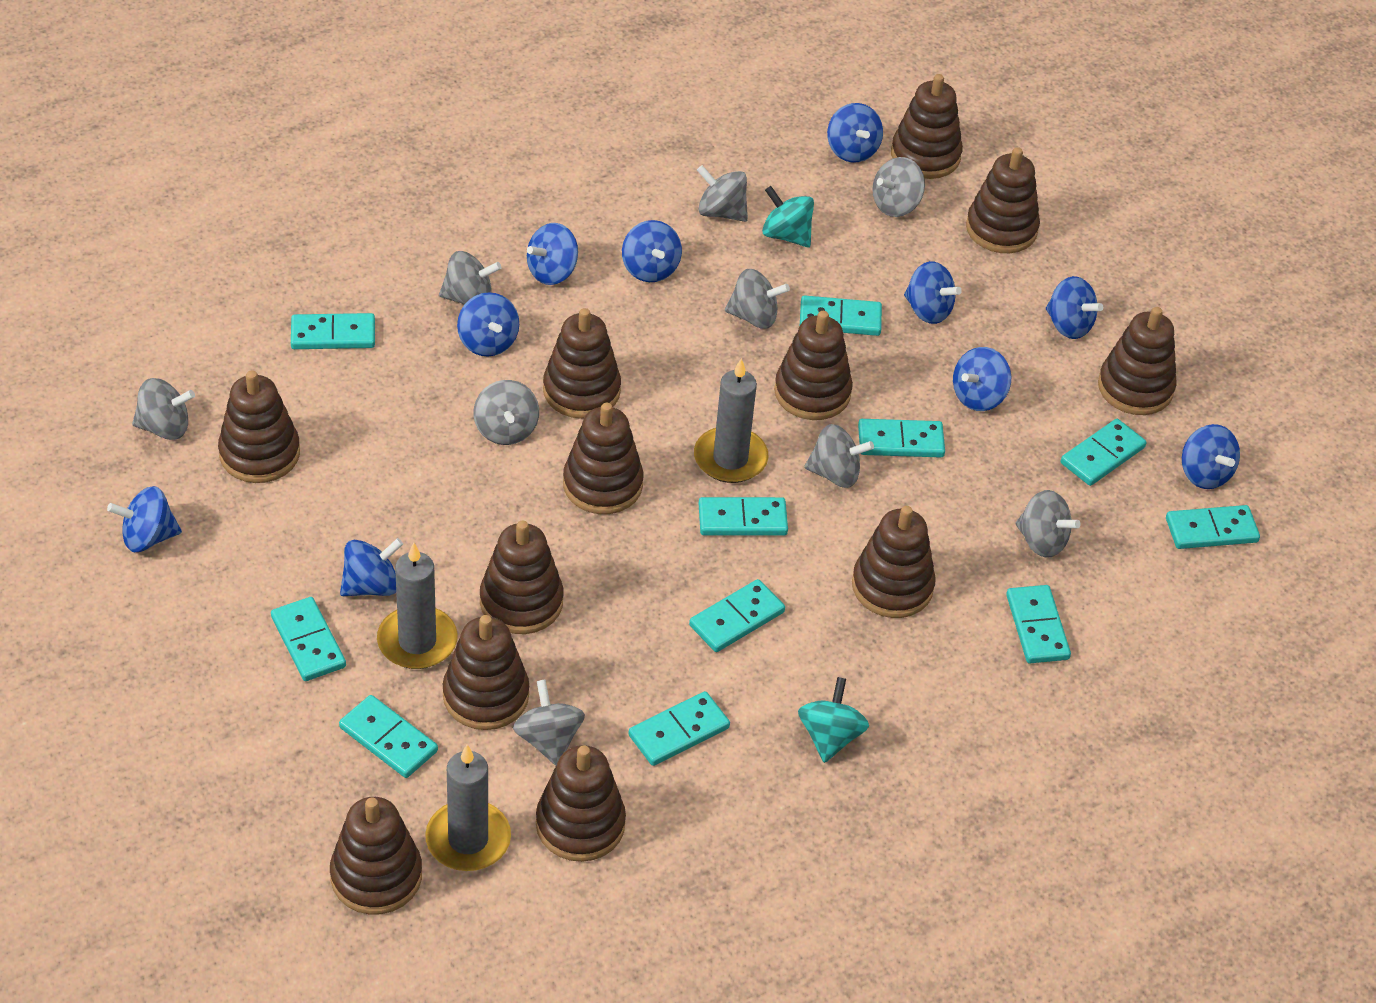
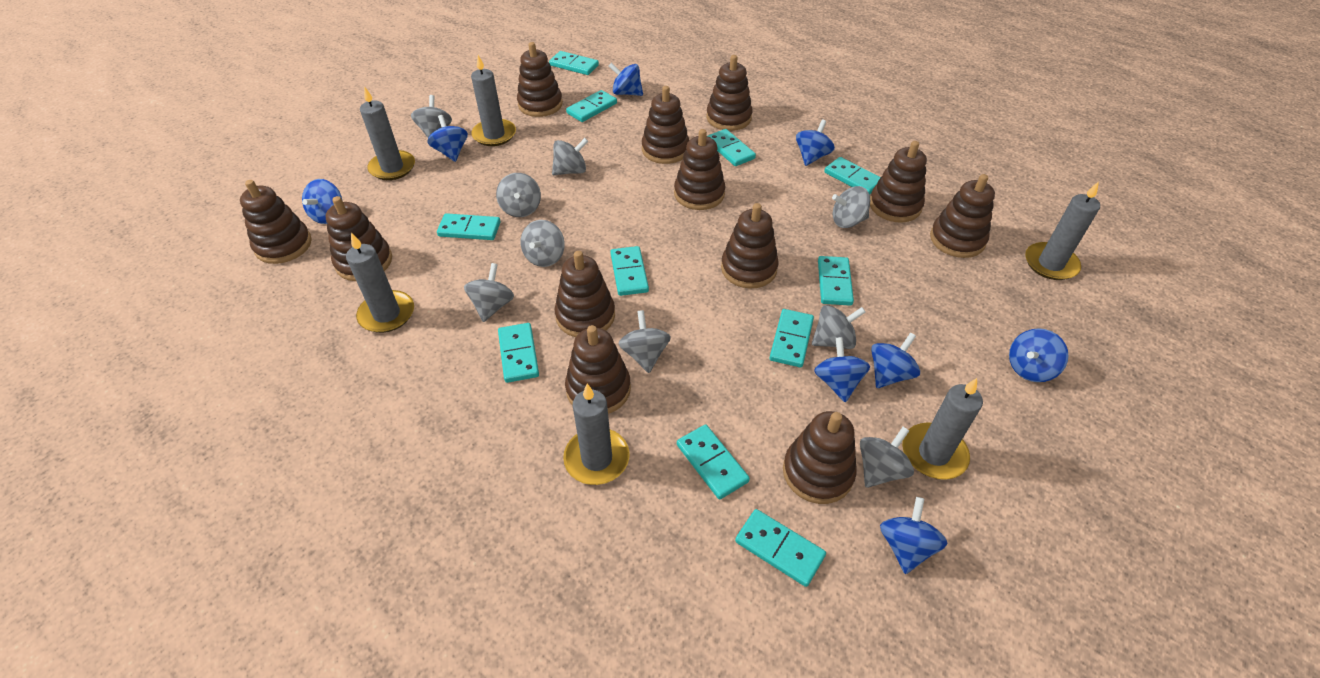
blue spinning top: 10 -> 8
grey candle: 3 -> 6
turquoise spinning top: 2 -> 0

